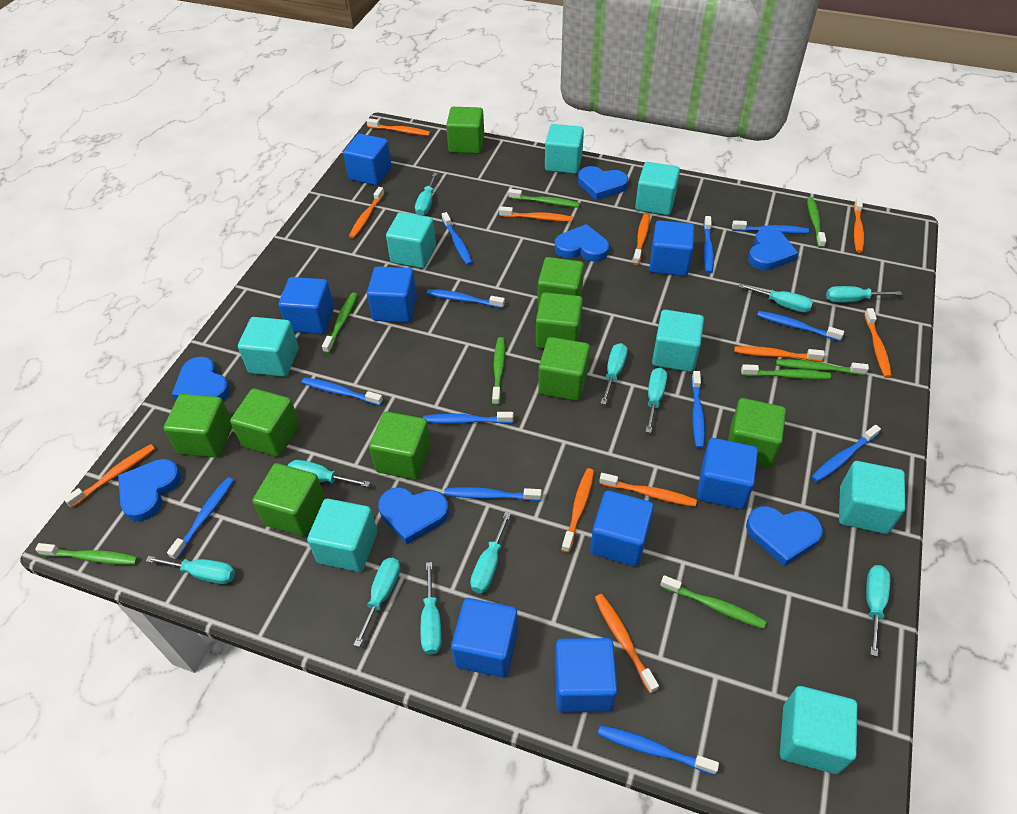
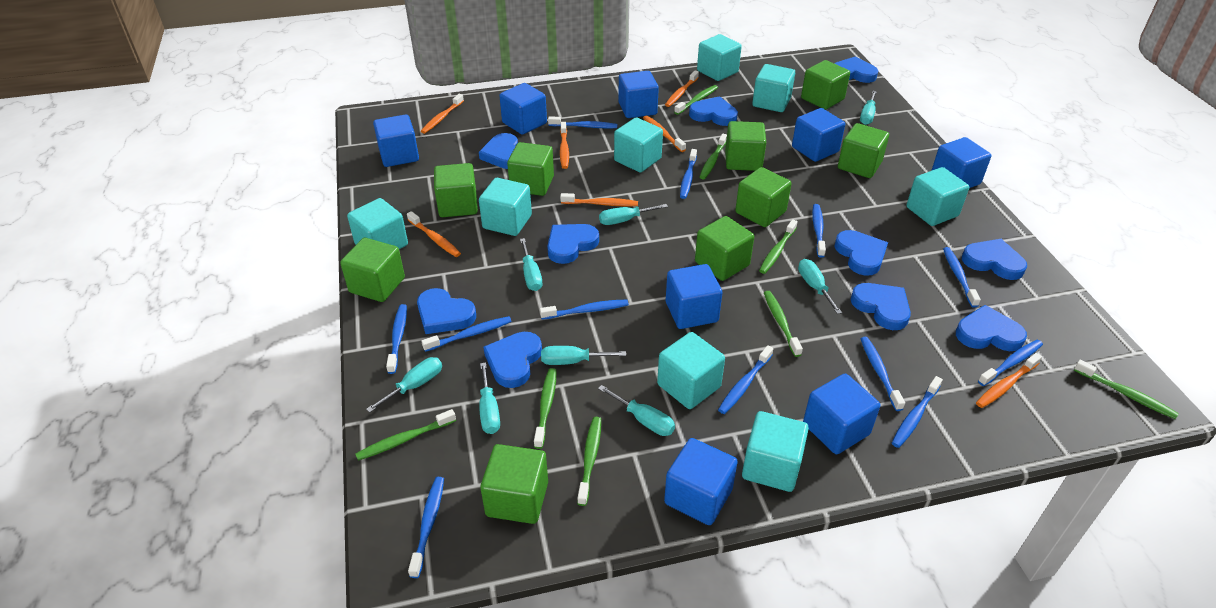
blue heart: 7 -> 10
orange toothbrush: 11 -> 7
turquoise screwdriver: 11 -> 8

